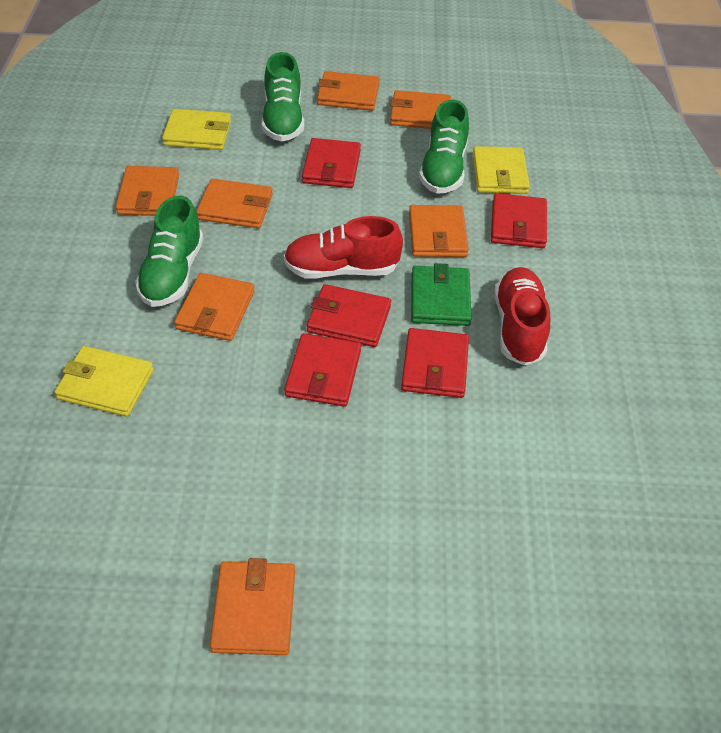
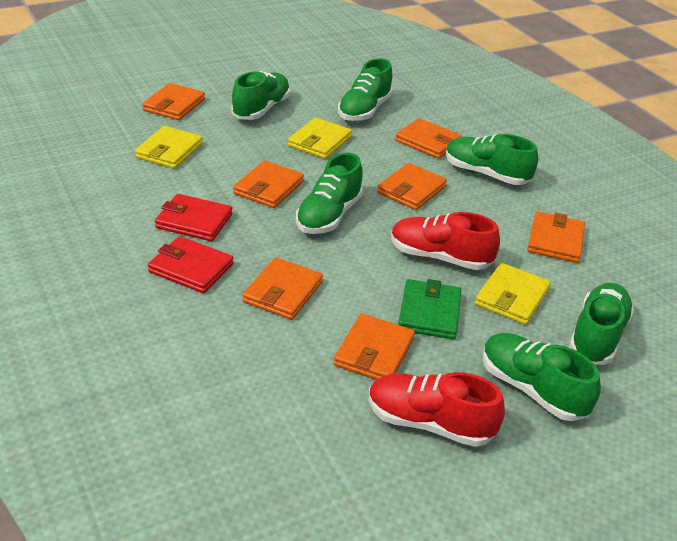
green shoe: 3 -> 6
red wallet: 5 -> 2

